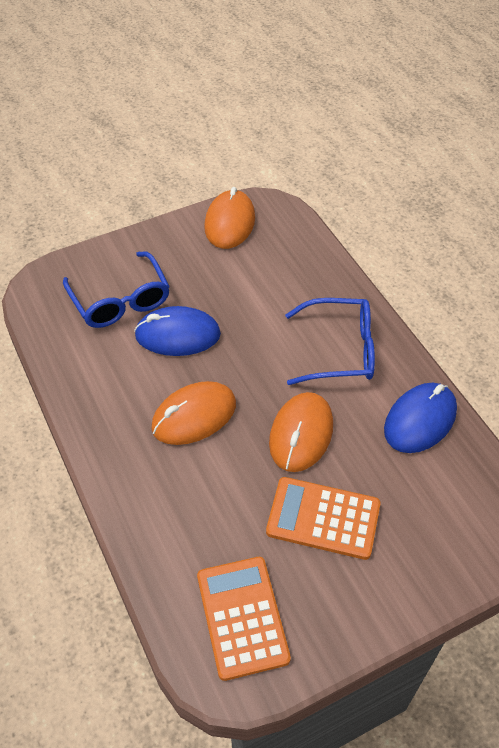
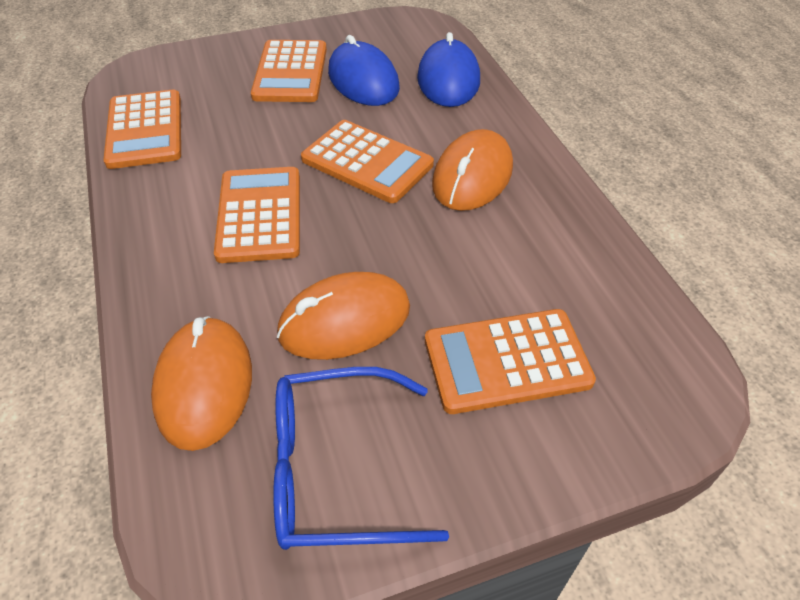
blue glasses: 2 -> 1
orange calculator: 2 -> 5

